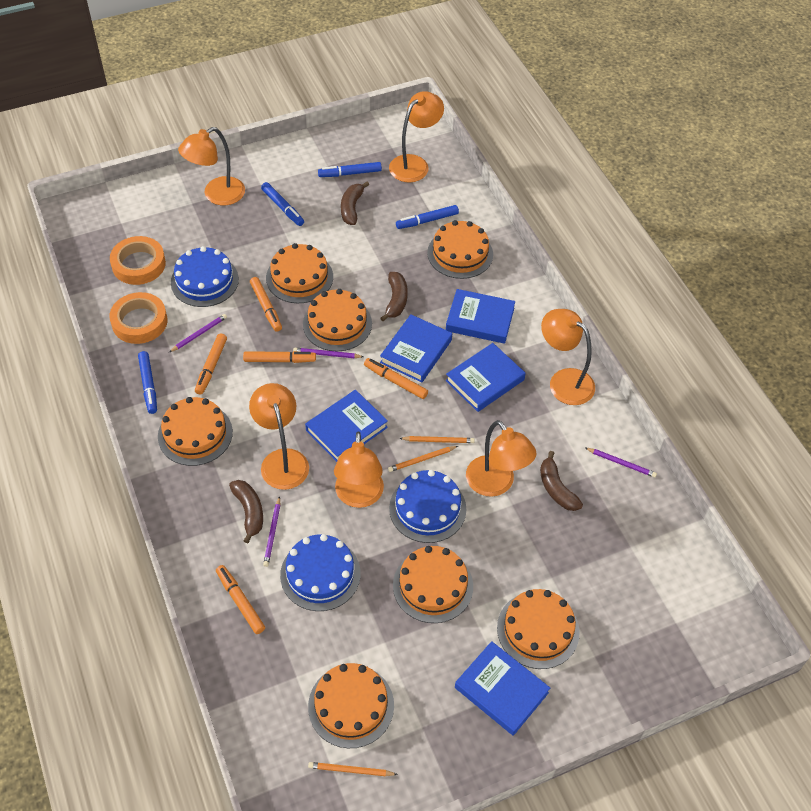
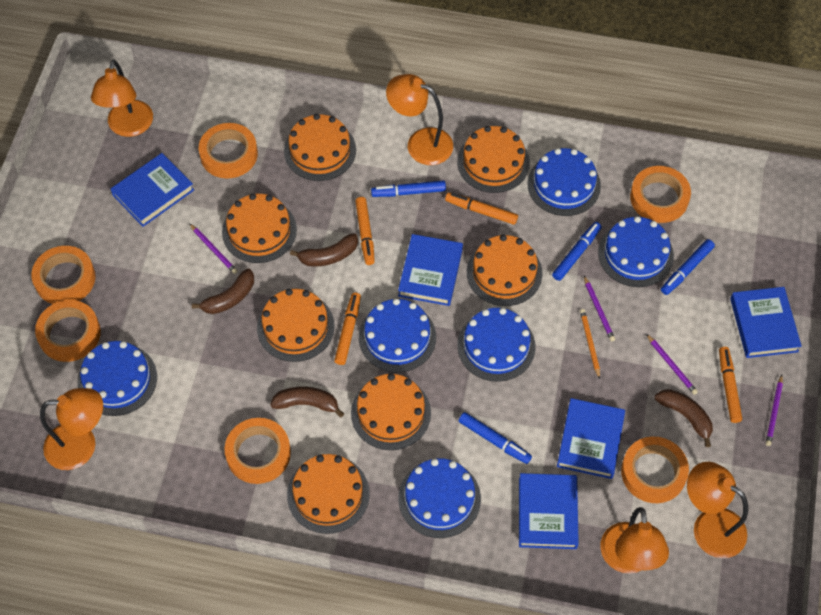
blue cake: 3 -> 6
orange lamp: 6 -> 5
orange marker: 5 -> 4
orange pencil: 3 -> 1
orange tape: 2 -> 6

